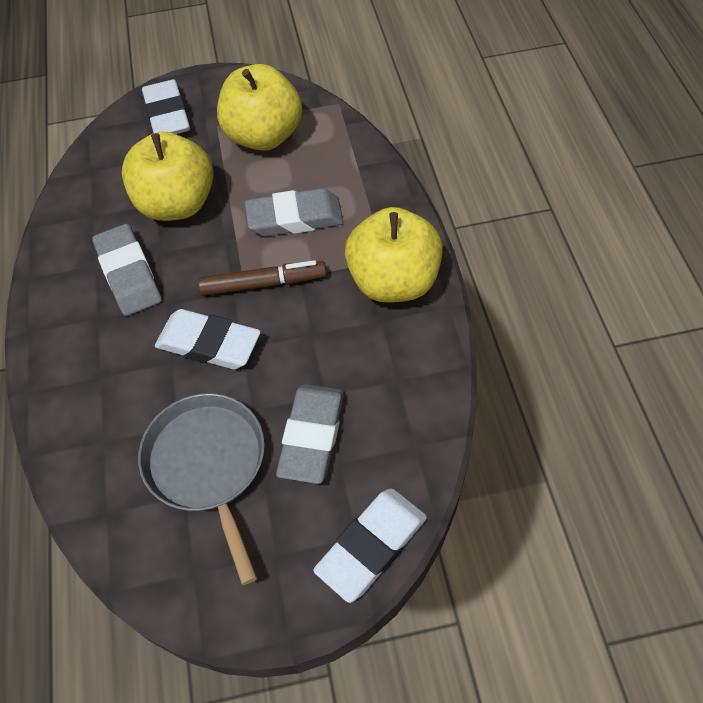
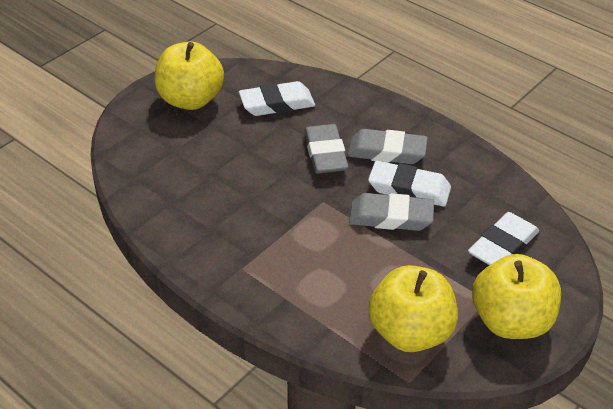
brown marker: 1 -> 0
grey pan: 1 -> 0

